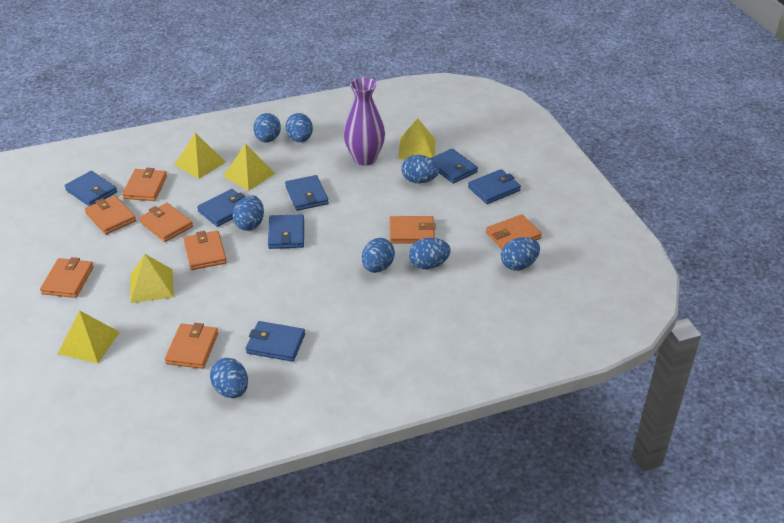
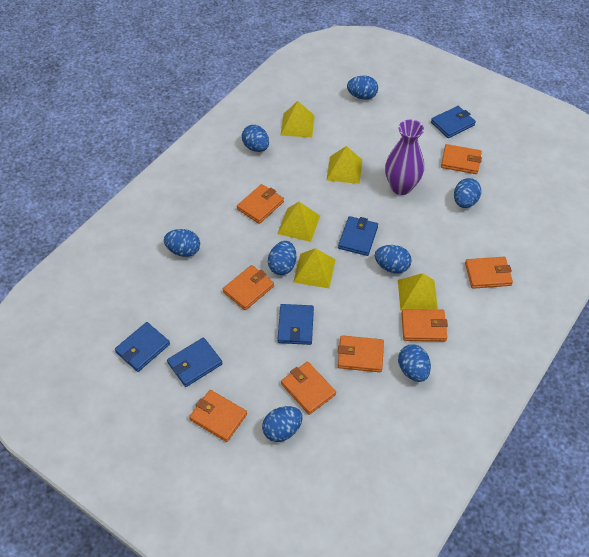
blue wallet: 7 -> 5

